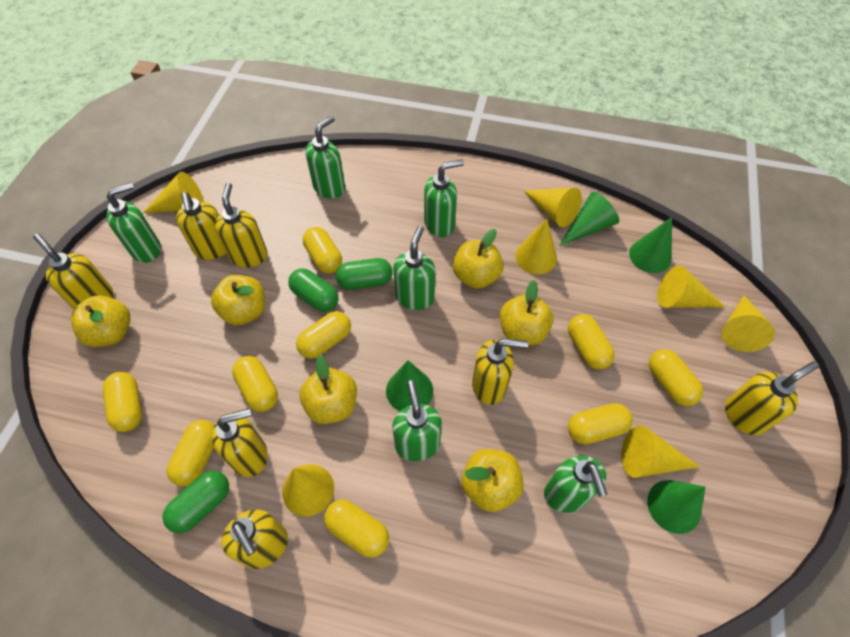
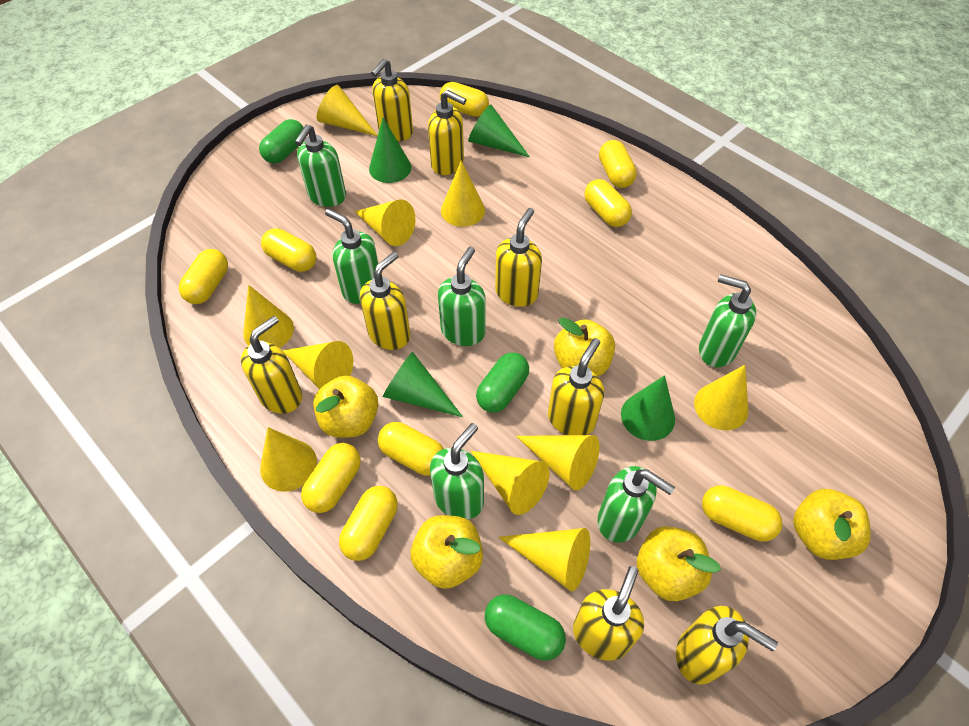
yellow apple: 6 -> 5
yellow cone: 7 -> 10
yellow soap dispenser: 7 -> 8

